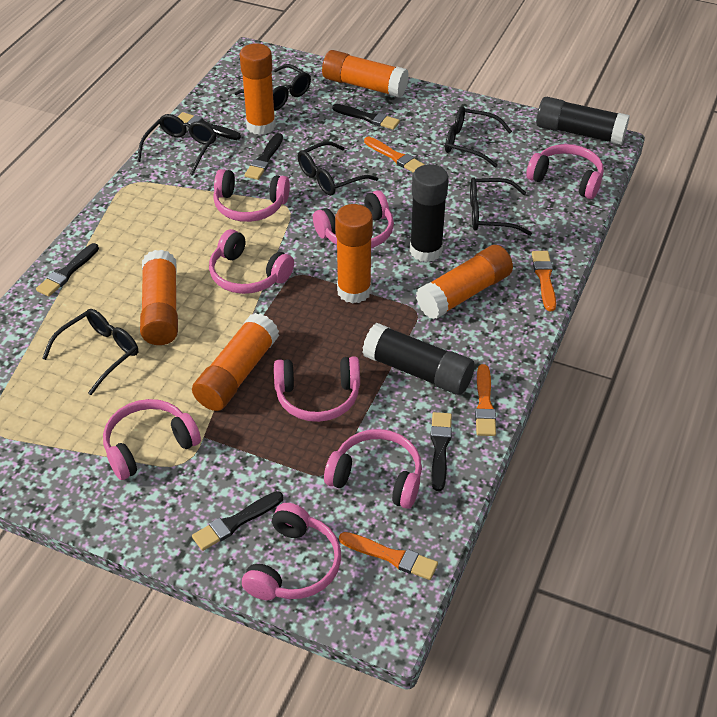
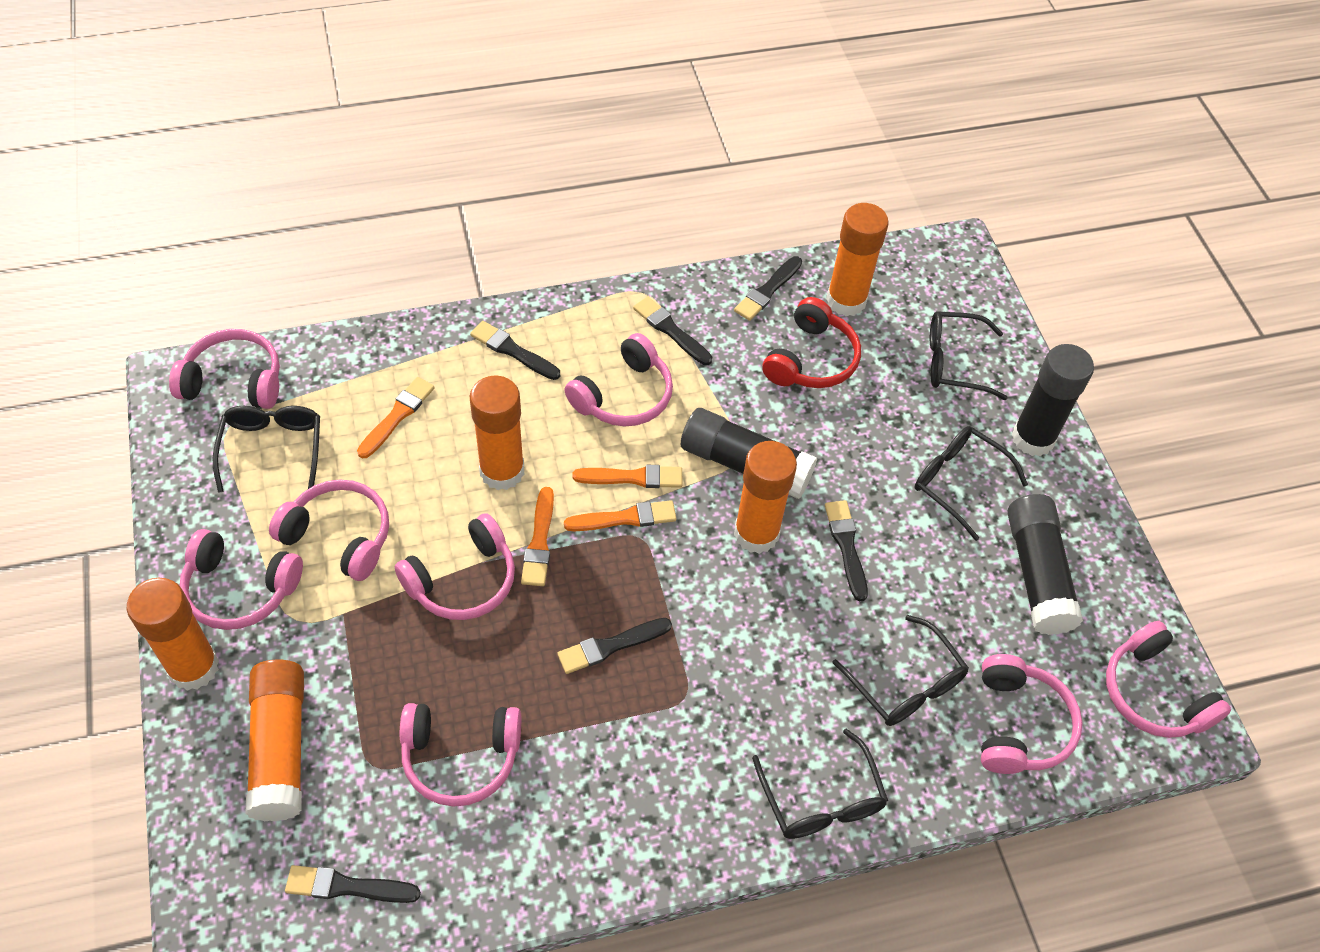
black glasses: 6 -> 5
orange glue stick: 6 -> 5
red headphones: 0 -> 1

